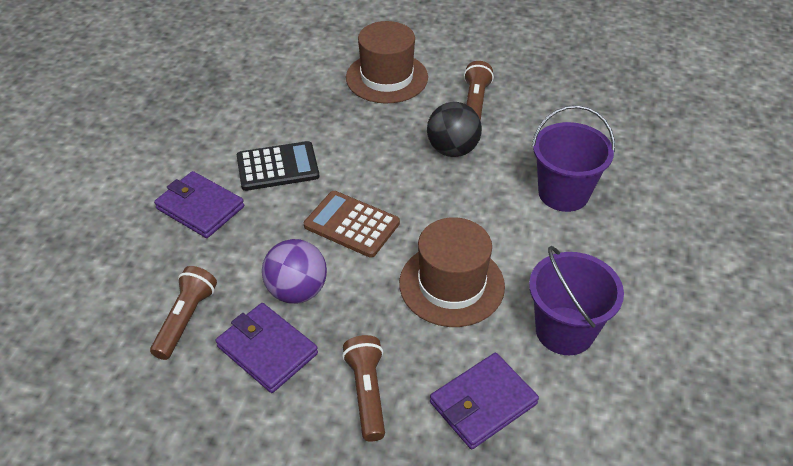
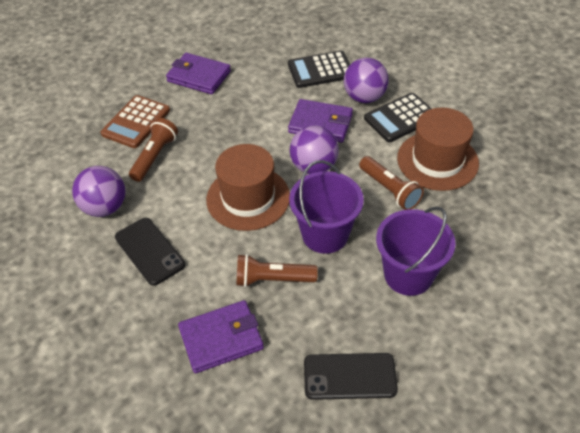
black ball: 1 -> 0
black calculator: 1 -> 2
black phone: 0 -> 2
purple ball: 1 -> 3

